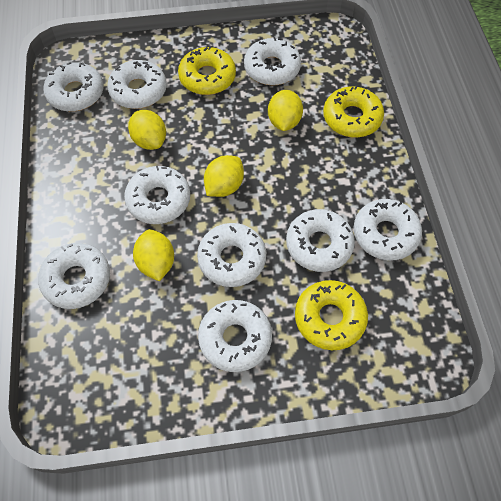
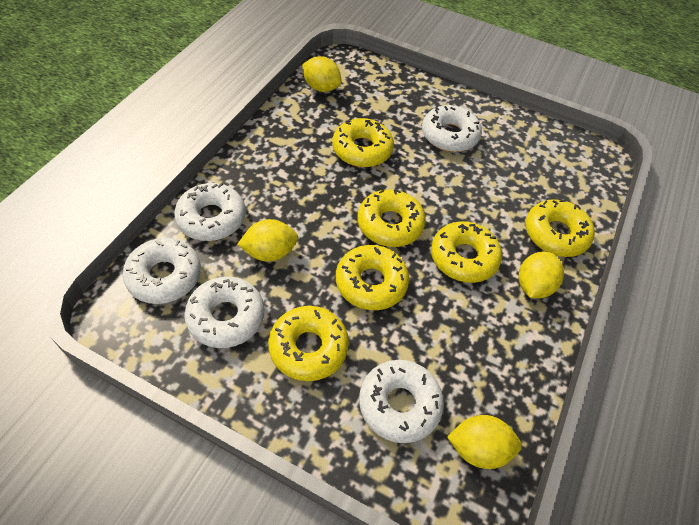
white donut: 9 -> 5
yellow donut: 3 -> 6

